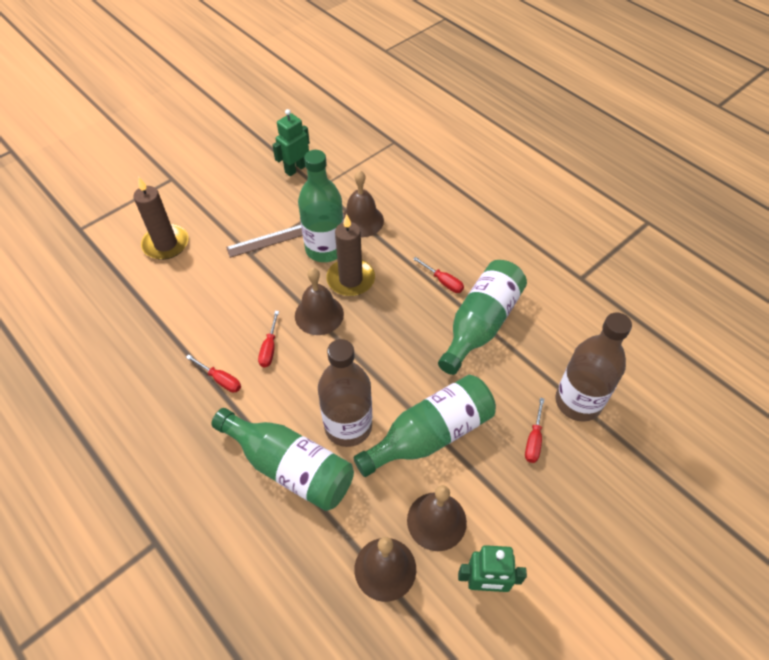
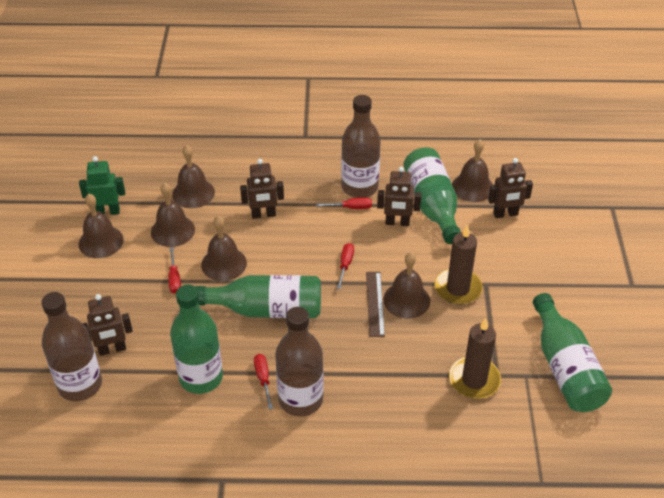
brown bell: 4 -> 6
brown bottle: 2 -> 3
brown robot: 0 -> 4
green robot: 2 -> 1

